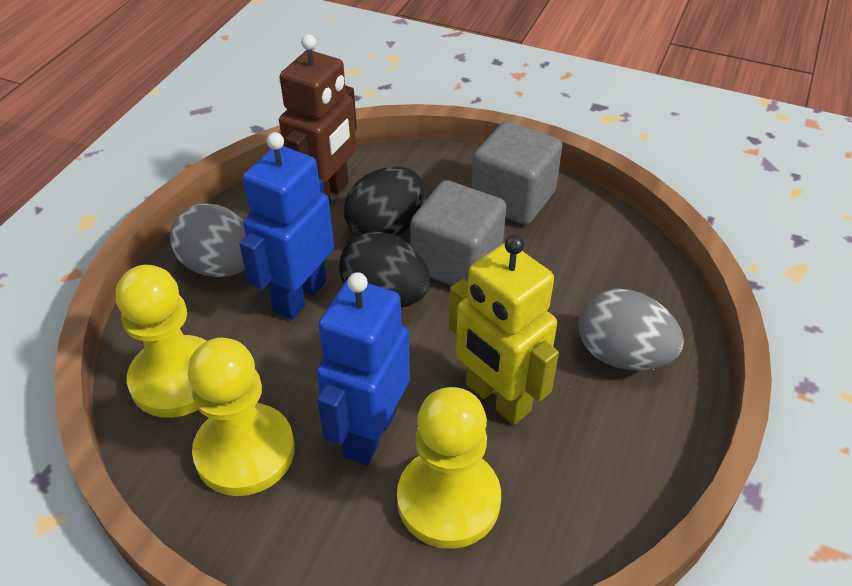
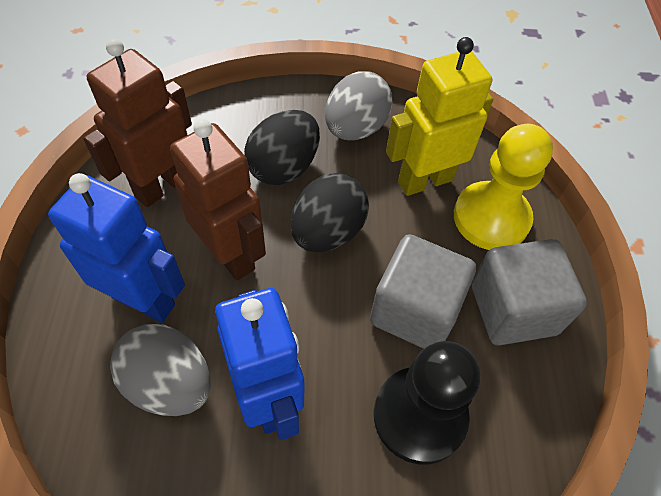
black pawn: 0 -> 1
brown robot: 1 -> 2
yellow pawn: 3 -> 1

